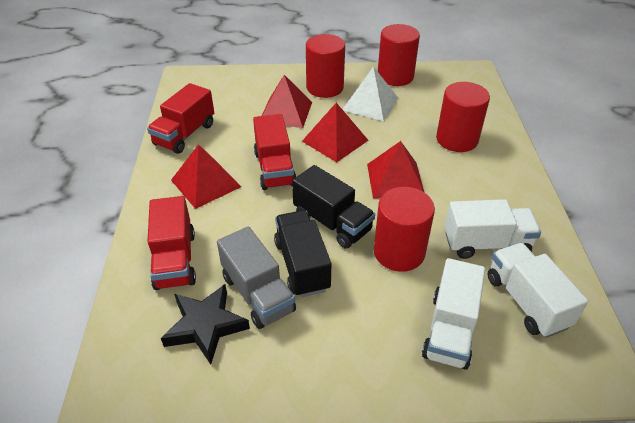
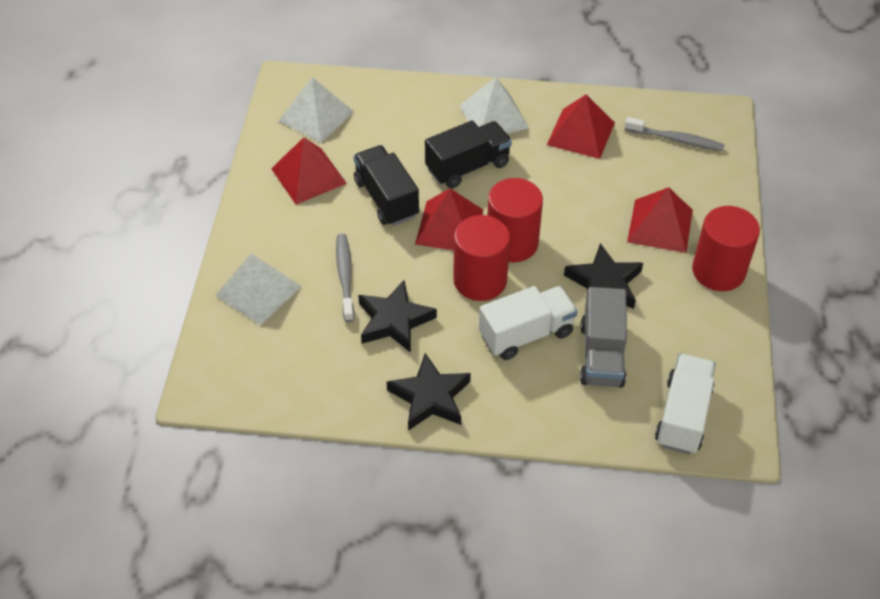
black star: 1 -> 3
grey toothbrush: 0 -> 2
red cylinder: 4 -> 3
red truck: 3 -> 0
white pyramid: 1 -> 3
white truck: 3 -> 2

